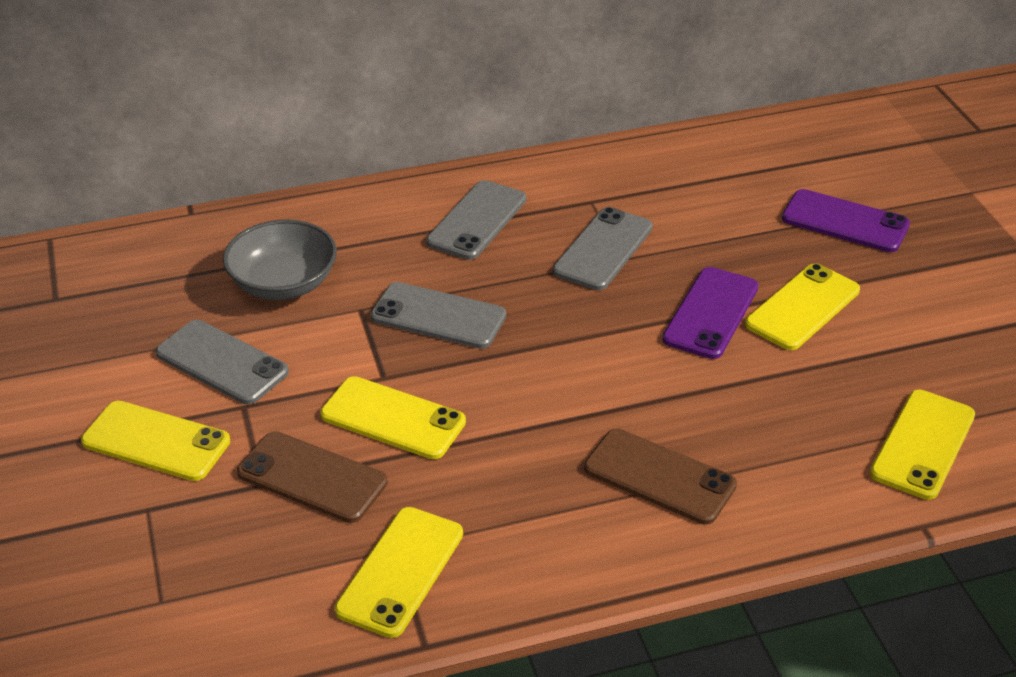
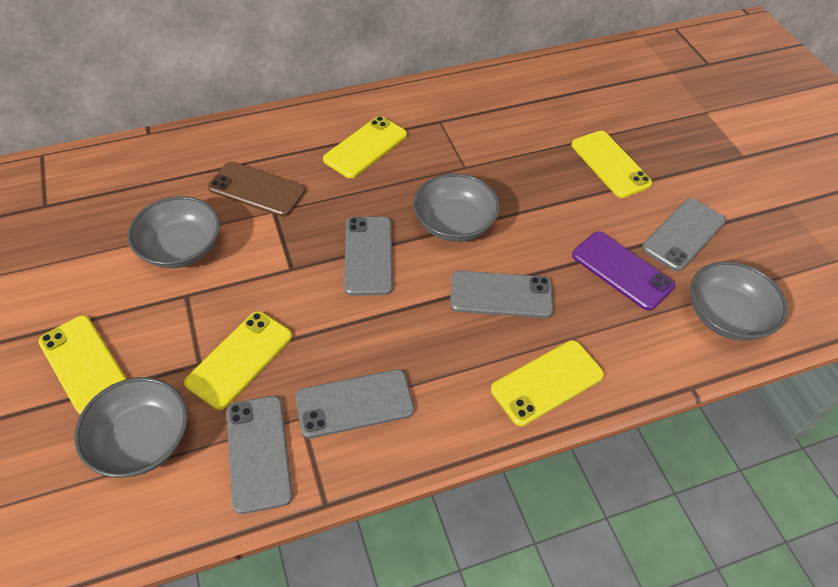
brown phone: 2 -> 1
grey bowl: 1 -> 4
grey phone: 4 -> 5
purple phone: 2 -> 1

